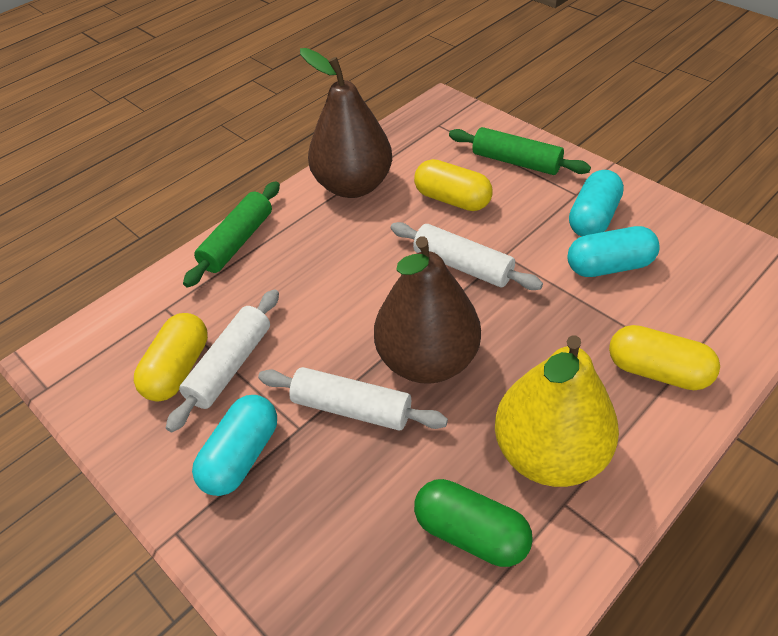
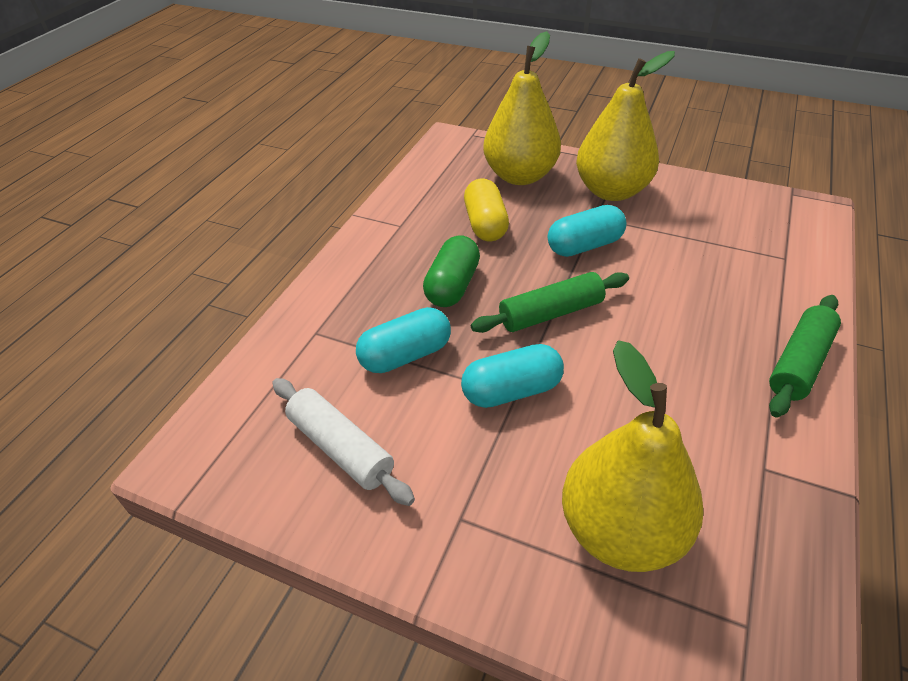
brown pear: 2 -> 0
white rolling pin: 3 -> 1
yellow capsule: 3 -> 1
yellow pear: 1 -> 3

